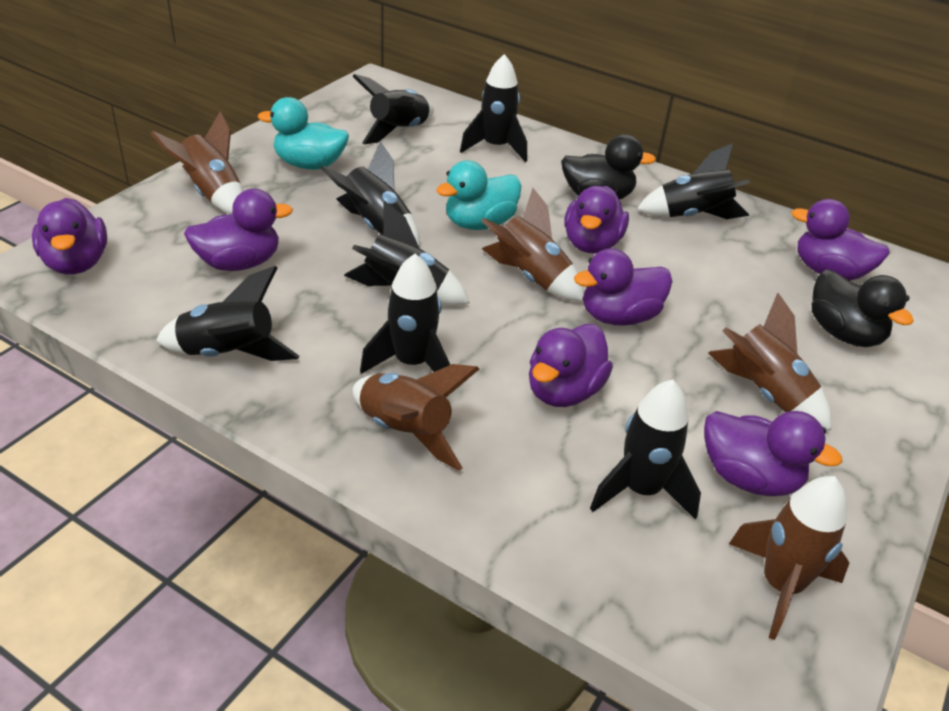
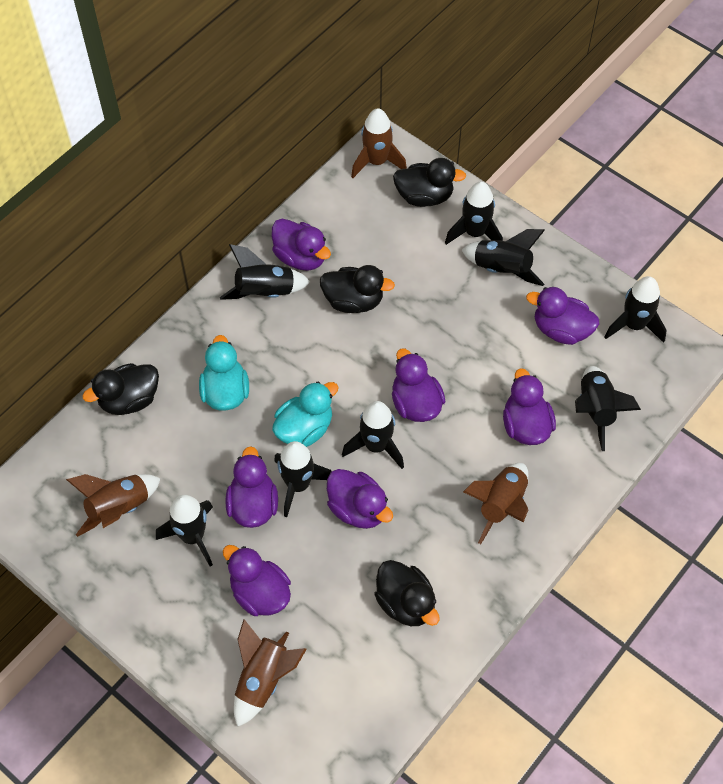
black duck: 2 -> 4
brown rocket: 5 -> 4

